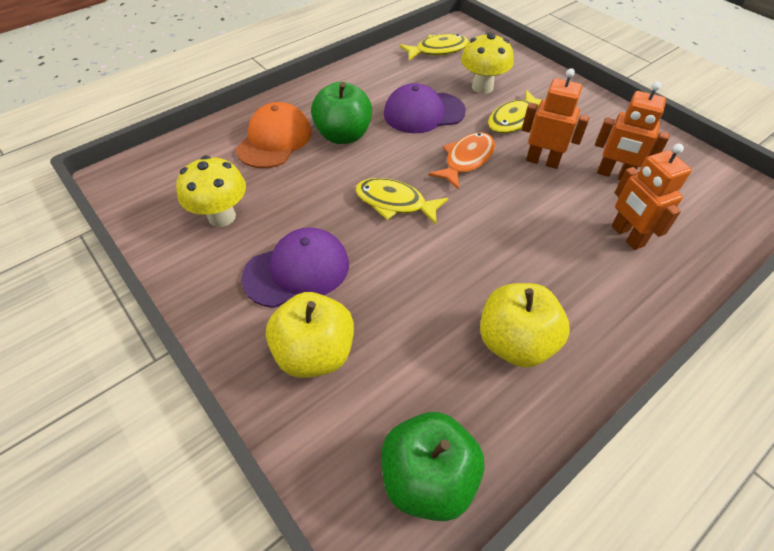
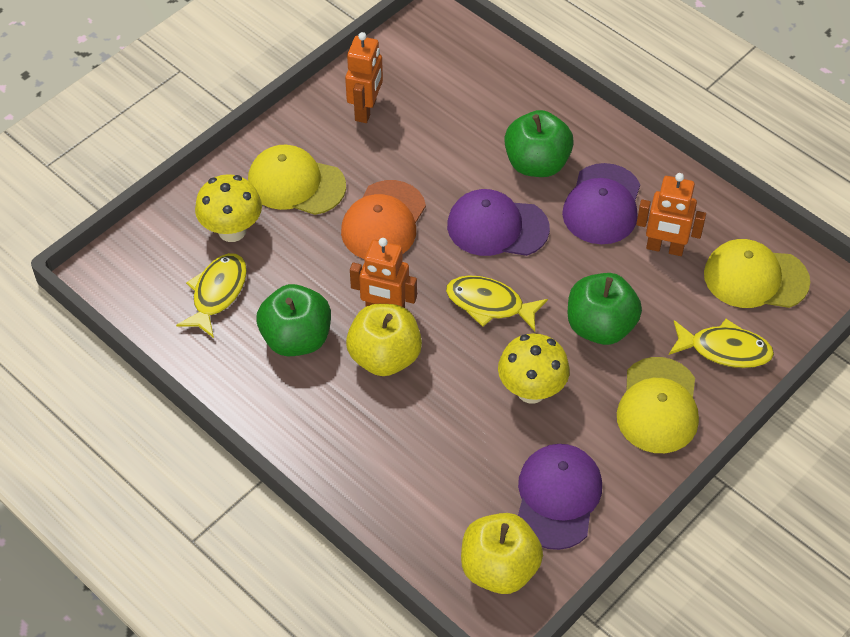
green apple: 2 -> 3
orange fish: 1 -> 0
purple cap: 2 -> 3
yellow cap: 0 -> 3

